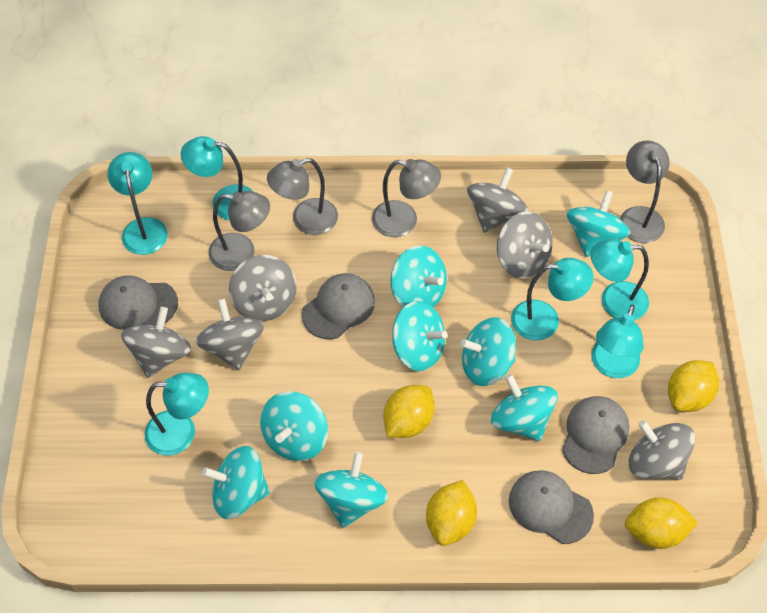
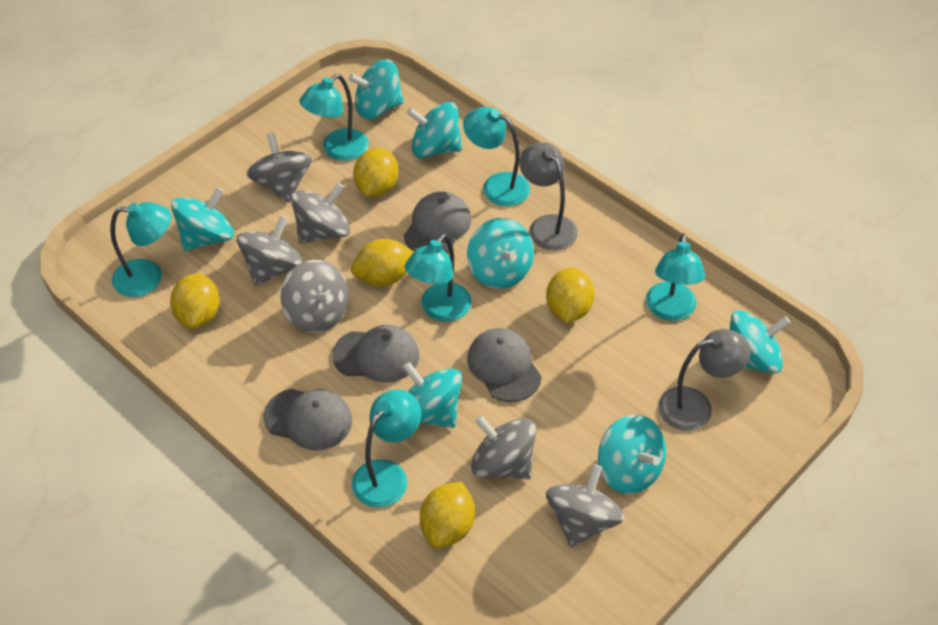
grey lamp: 4 -> 2
turquoise spinning top: 8 -> 7
yellow lemon: 4 -> 5

